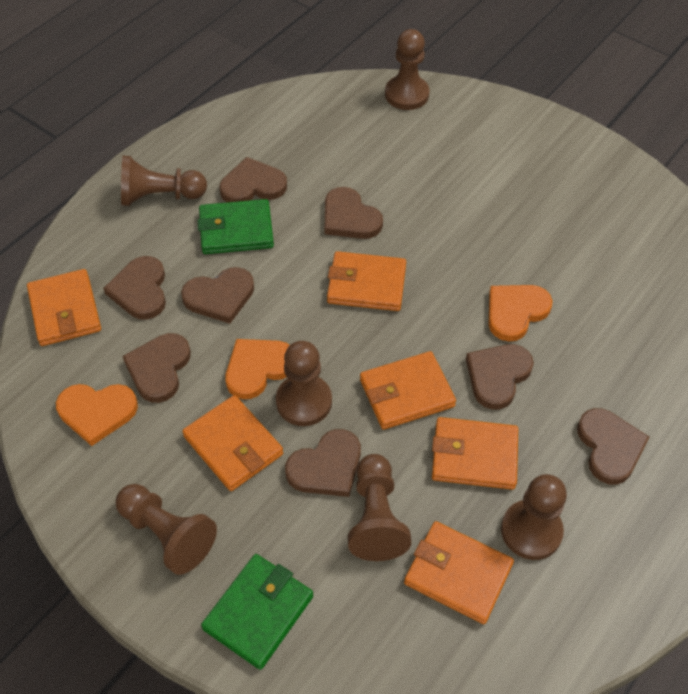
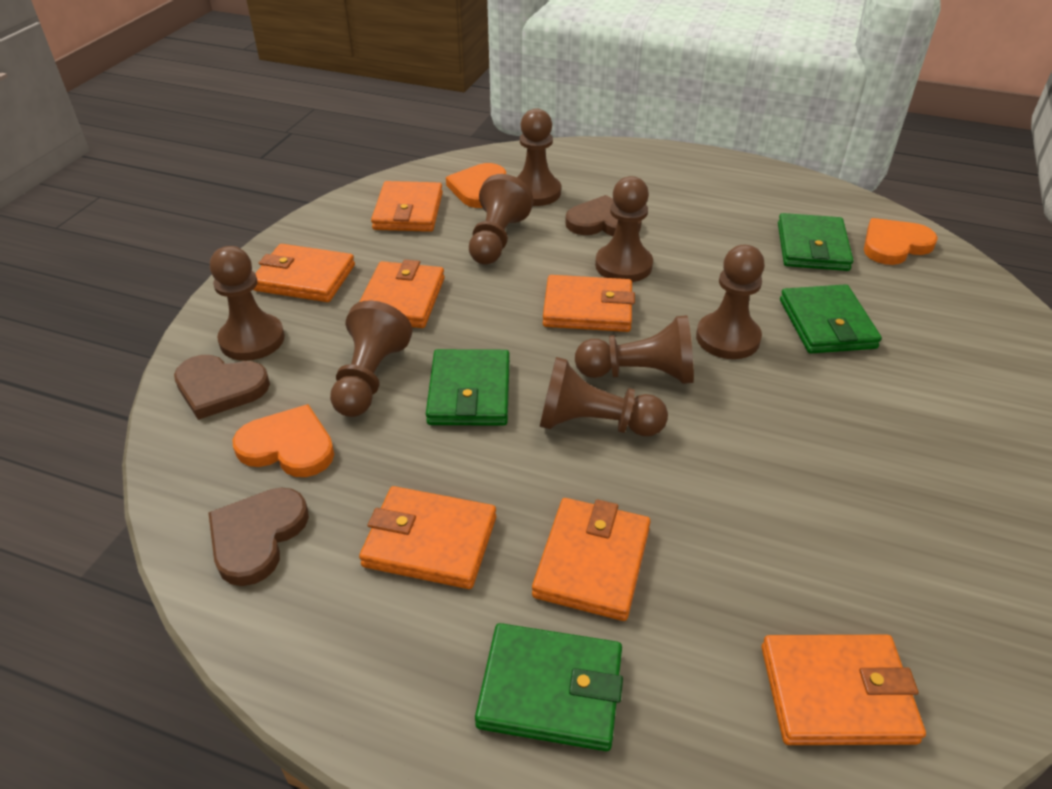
brown heart: 8 -> 3
brown pawn: 6 -> 8
green wallet: 2 -> 4
orange wallet: 6 -> 7

